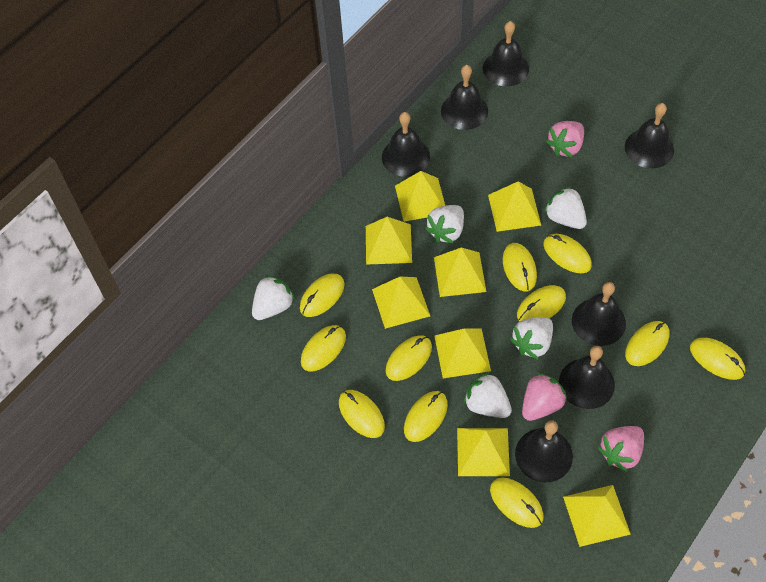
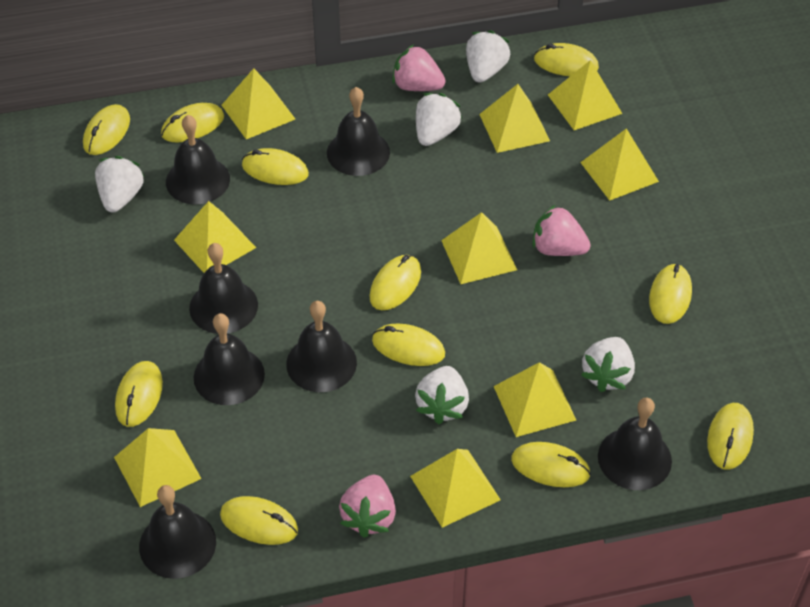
yellow pyramid: 8 -> 9

